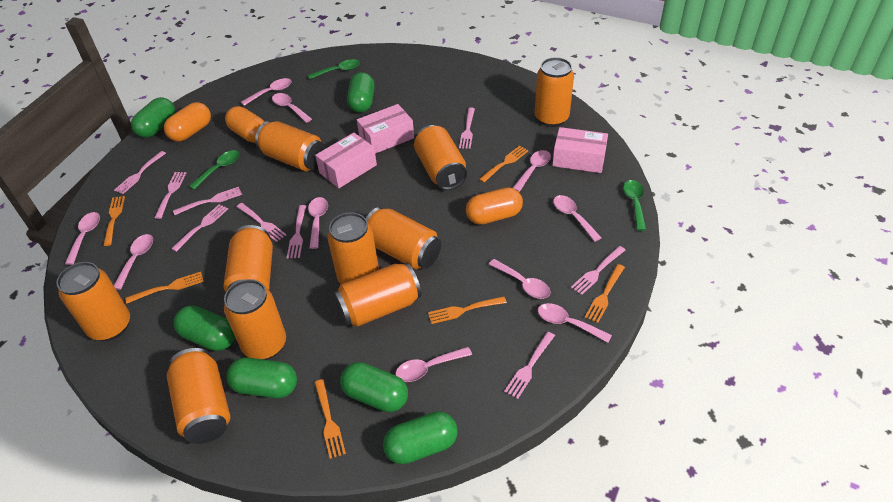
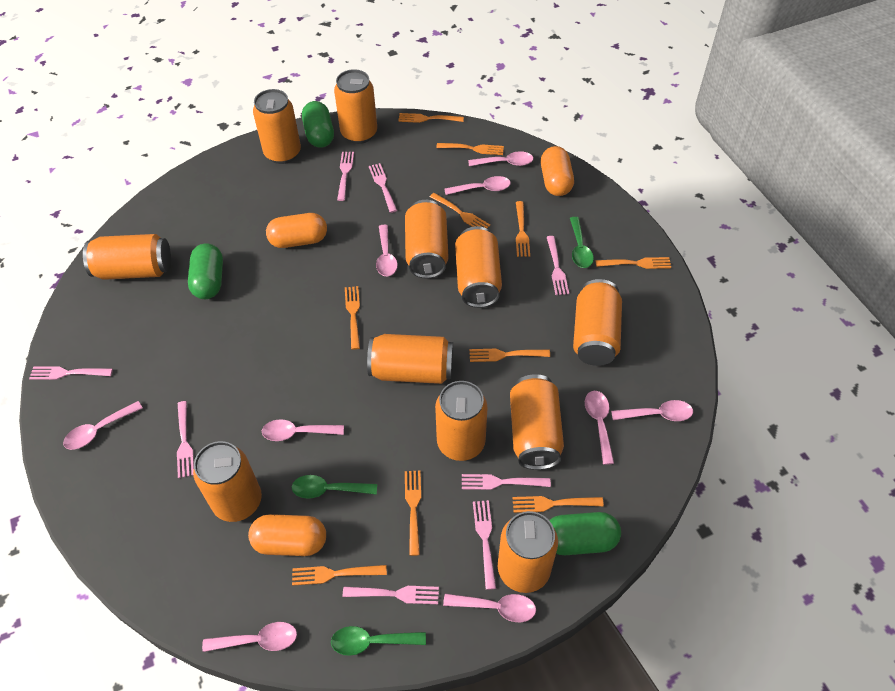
green capsule: 6 -> 3
orange can: 10 -> 11
orange fork: 6 -> 10
pink box: 3 -> 0
pink fork: 9 -> 8
pink spoon: 10 -> 9

